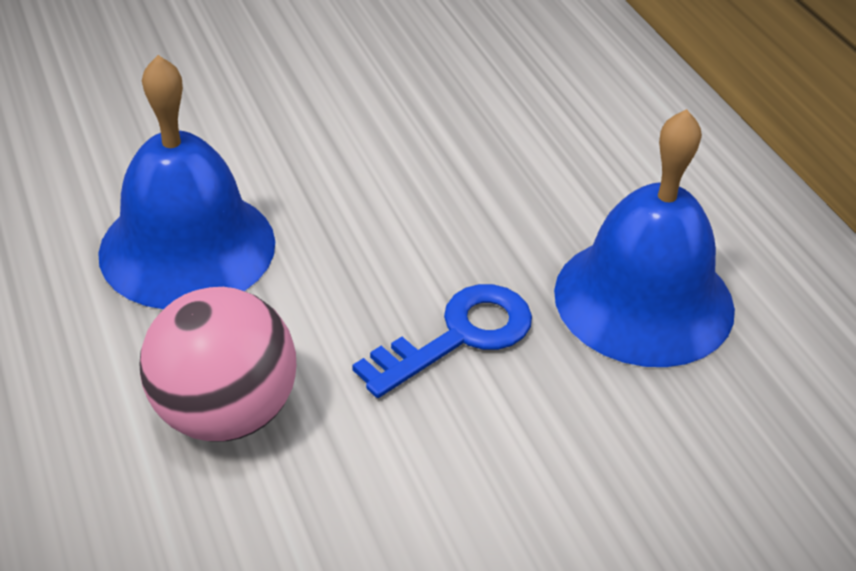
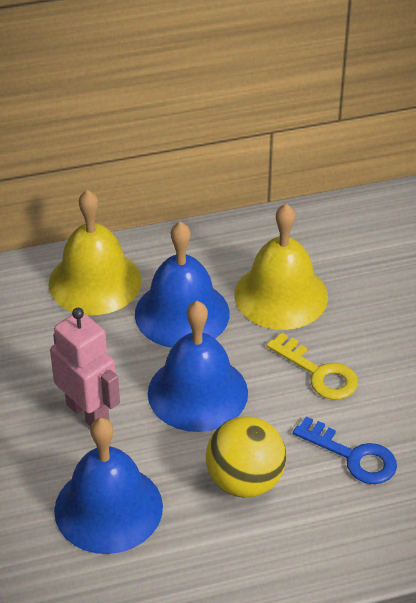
blue bell: 2 -> 3
pink ball: 1 -> 0
pink robot: 0 -> 1
yellow ball: 0 -> 1
yellow bell: 0 -> 2
yellow key: 0 -> 1

